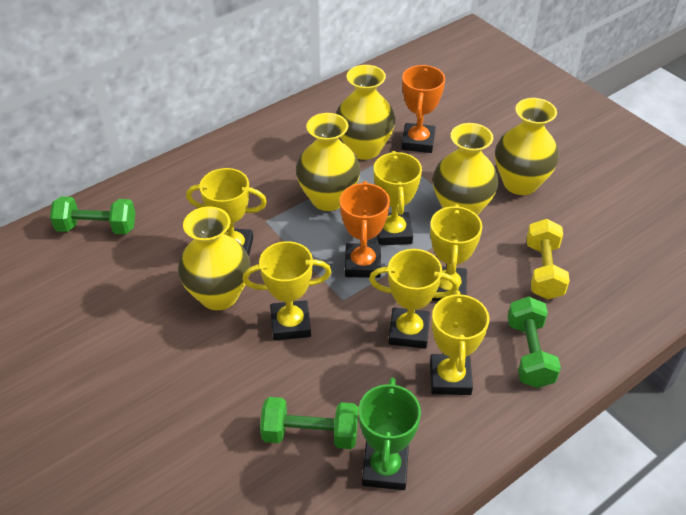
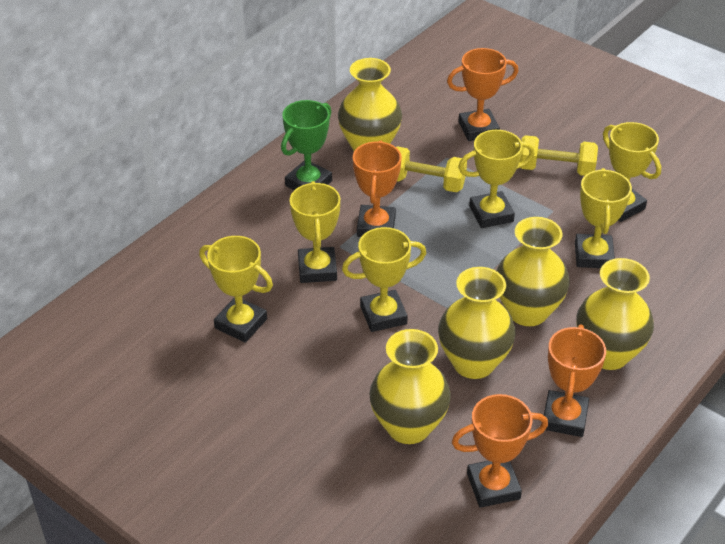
green dumbbell: 3 -> 0
orange trophy: 2 -> 4
yellow dumbbell: 1 -> 2

